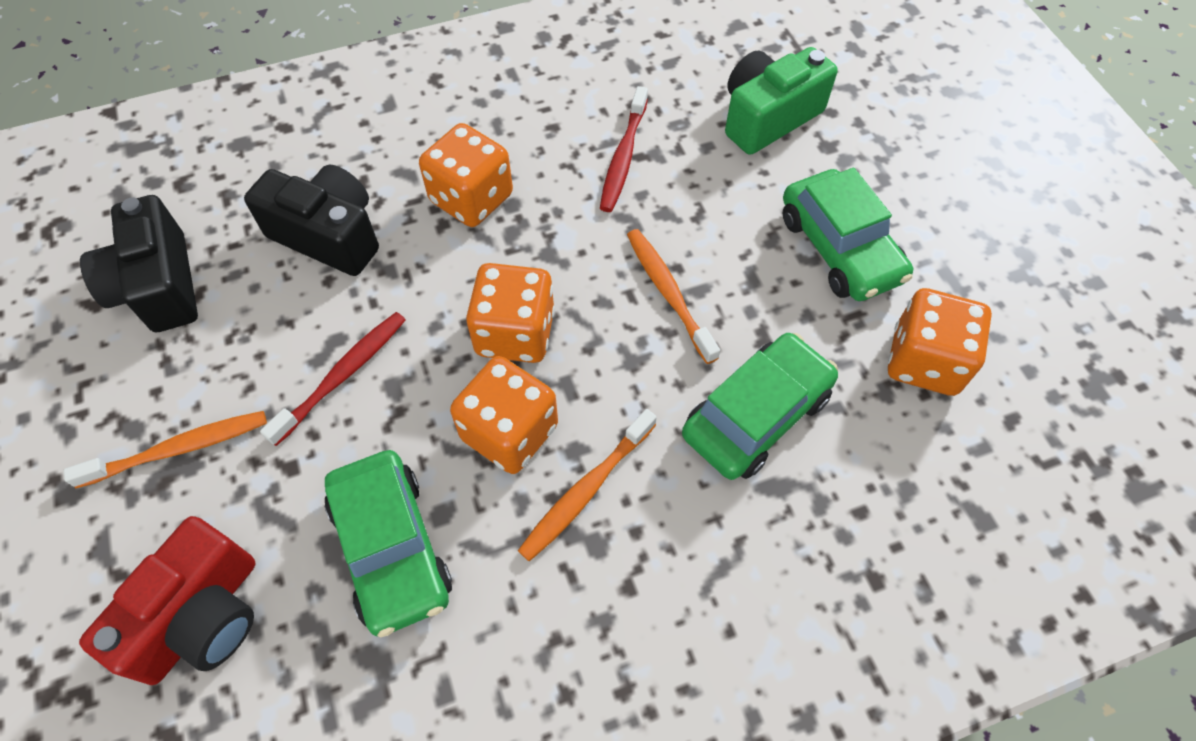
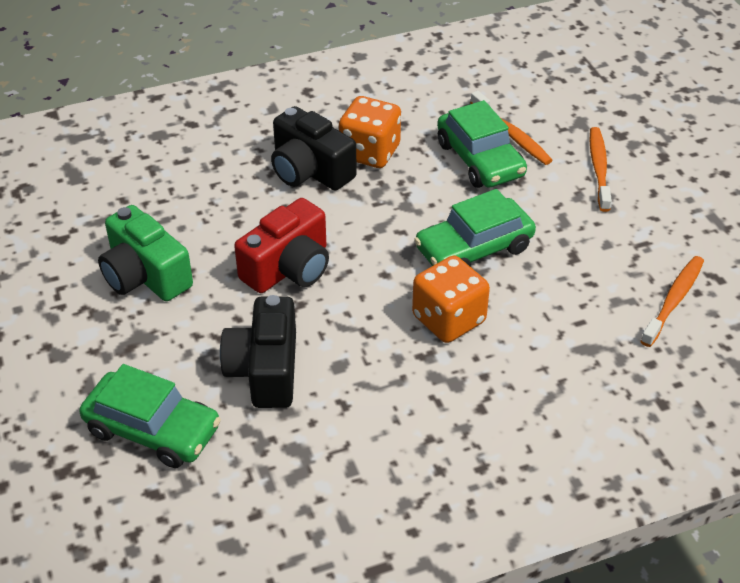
orange dice: 4 -> 2
red toothbrush: 2 -> 0

